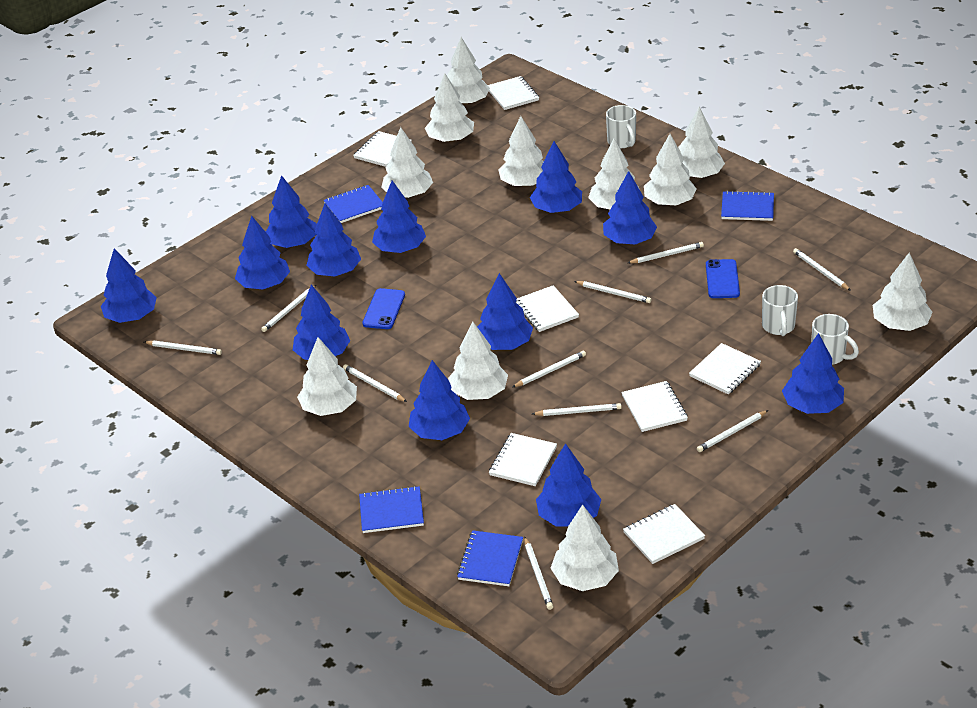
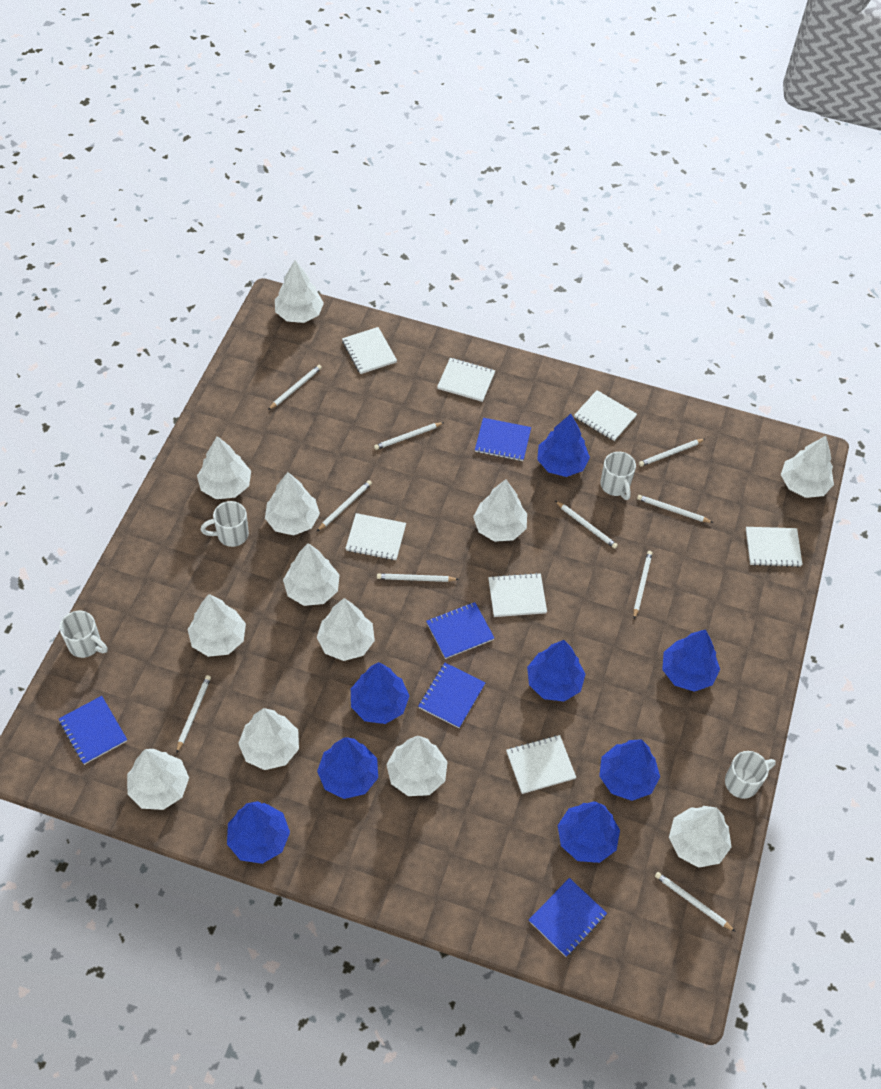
blue notebook: 4 -> 5
blue phone: 2 -> 0
blue tree: 12 -> 8
white mug: 3 -> 4
white tree: 11 -> 12

